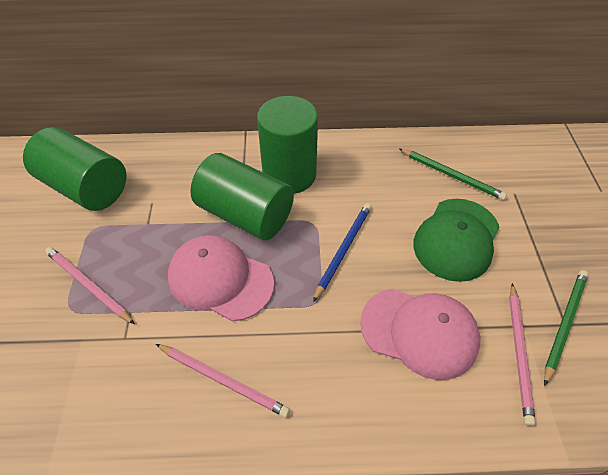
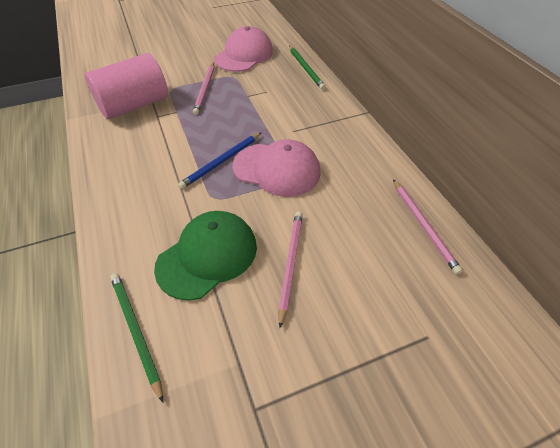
green cylinder: 3 -> 0
pink cylinder: 0 -> 1

